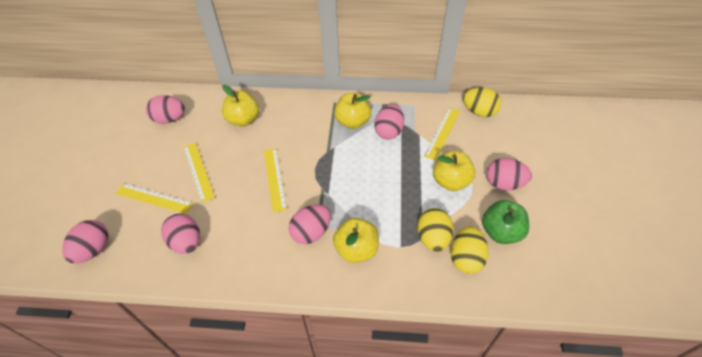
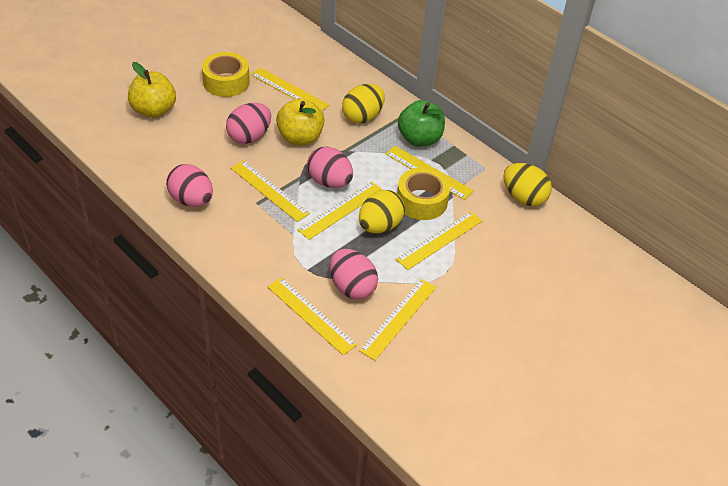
pink egg: 6 -> 4
yellow apple: 4 -> 2
yellow ruler: 4 -> 7
yellow tape: 0 -> 2

